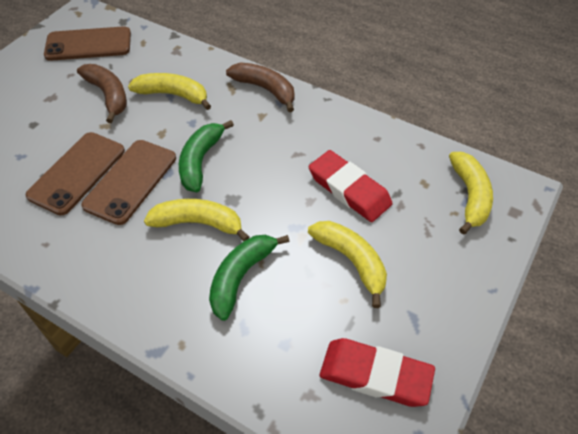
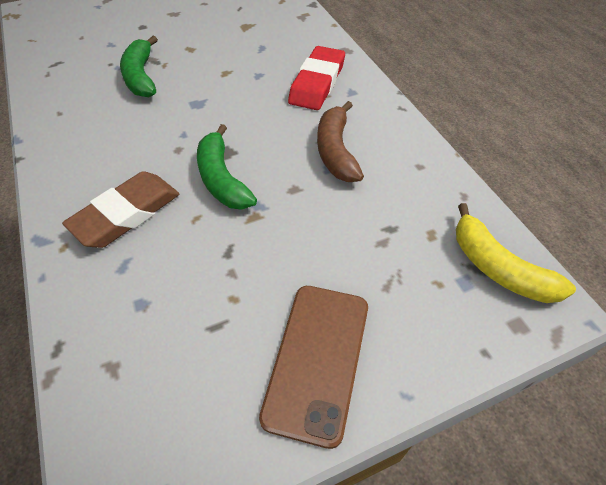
brown banana: 2 -> 1
brown eraser: 0 -> 1
brown phone: 3 -> 1
red eraser: 2 -> 1
yellow banana: 4 -> 1

